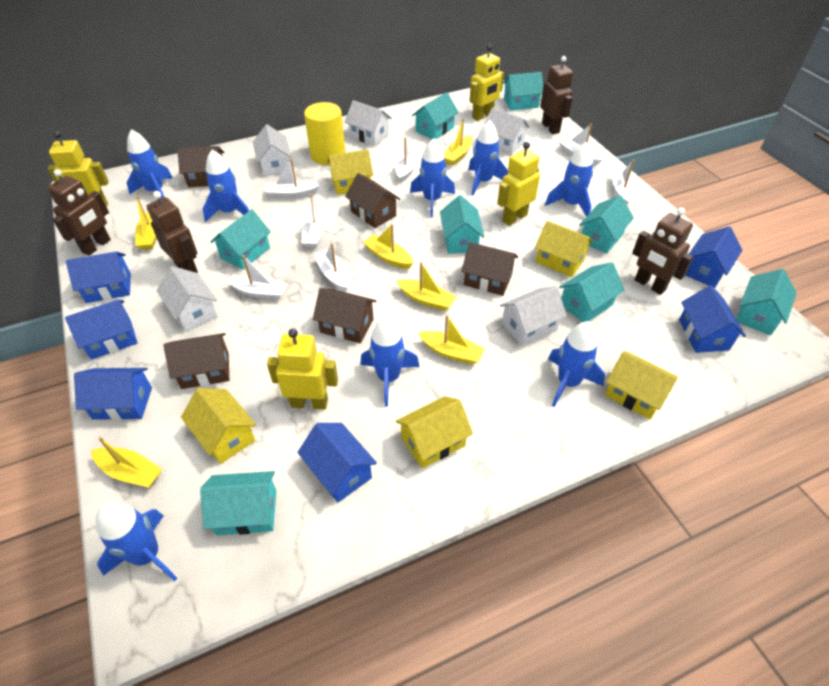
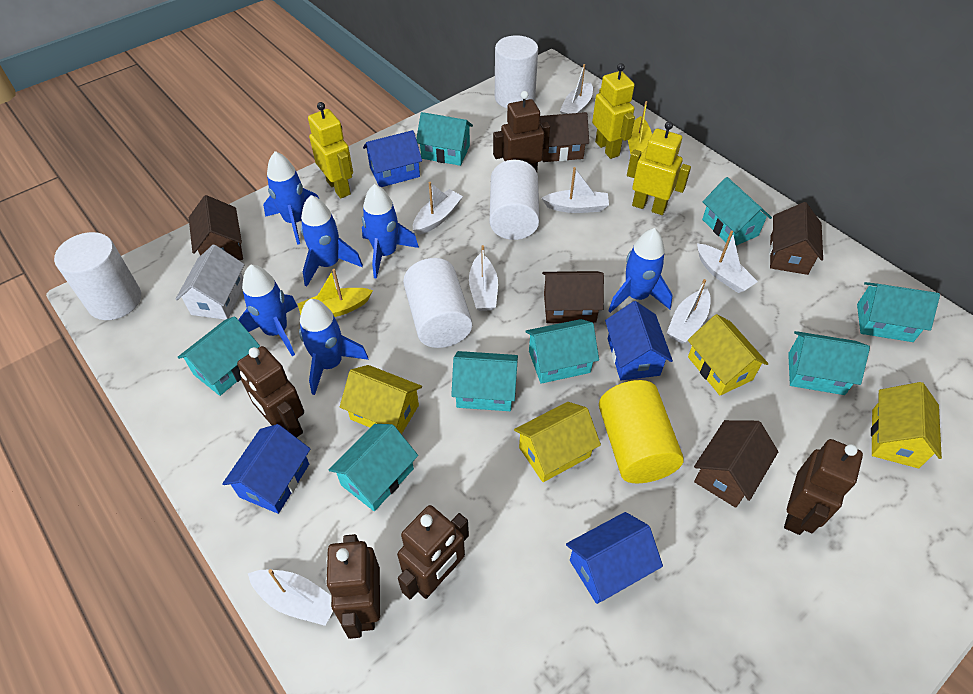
blue house: 6 -> 4
blue rocket: 8 -> 6
brown robot: 4 -> 5
white cylinder: 0 -> 4
white house: 5 -> 1
yellow boat: 6 -> 2
yellow house: 5 -> 4
yellow robot: 4 -> 3

